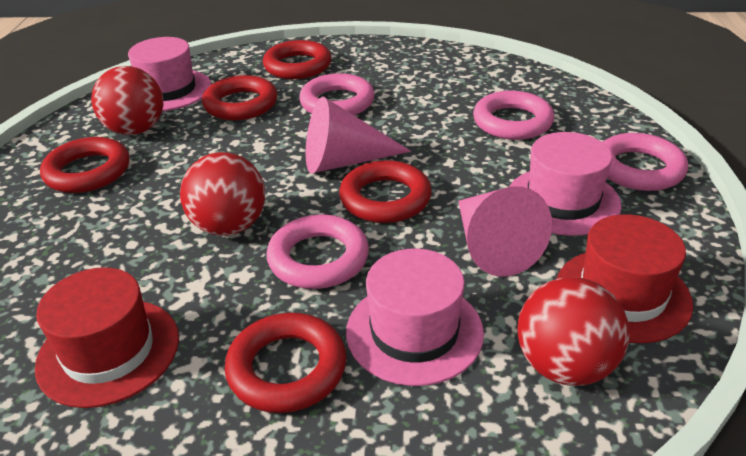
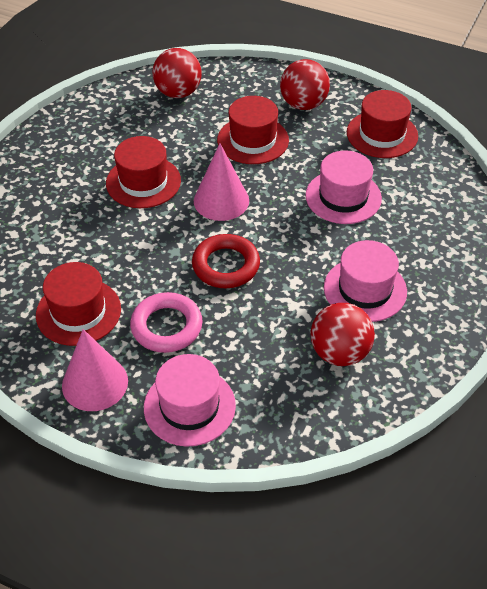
pink ring: 4 -> 1
red hat: 2 -> 4
red ring: 5 -> 1

